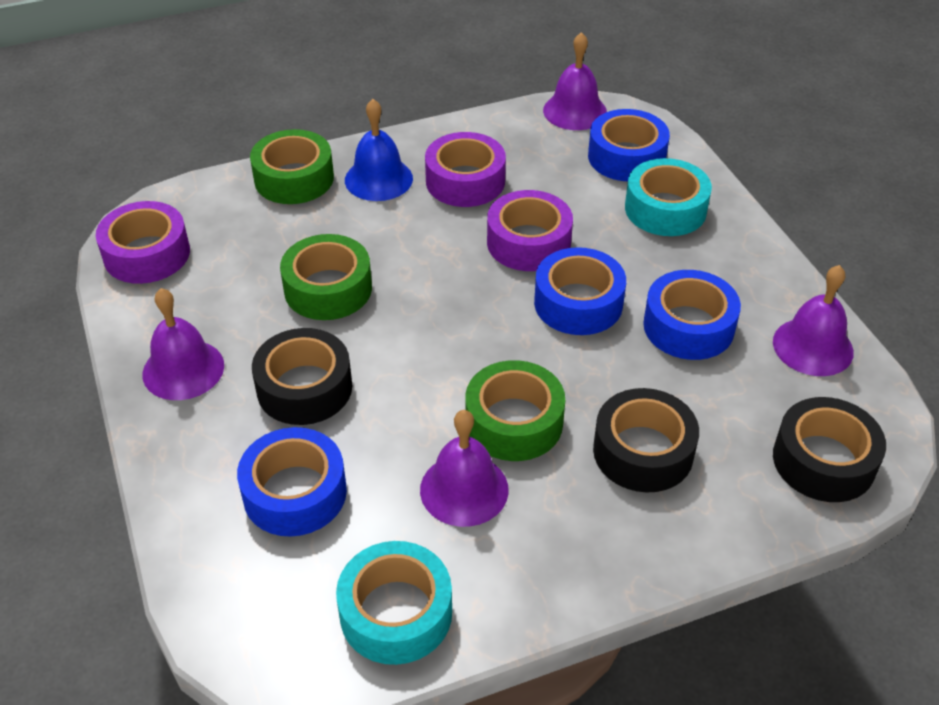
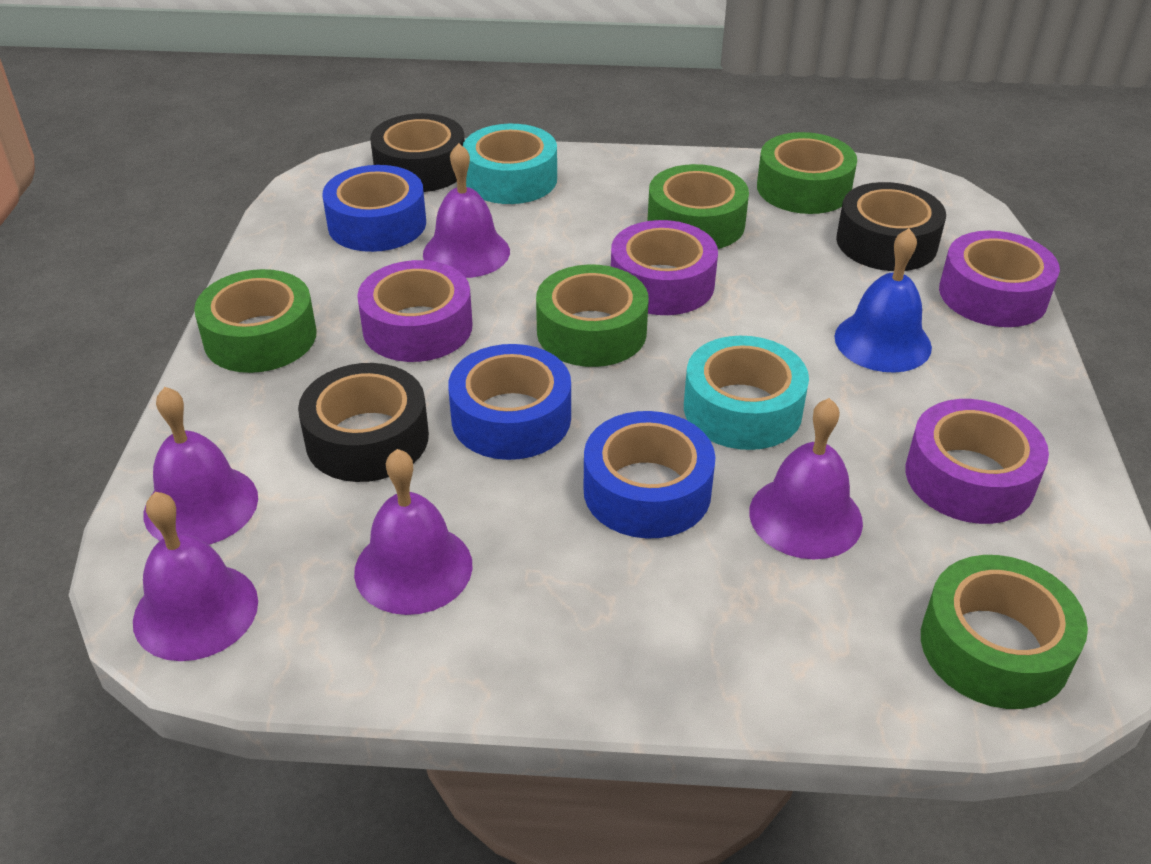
blue tape: 4 -> 3
green tape: 3 -> 5
purple bell: 4 -> 5
purple tape: 3 -> 4

